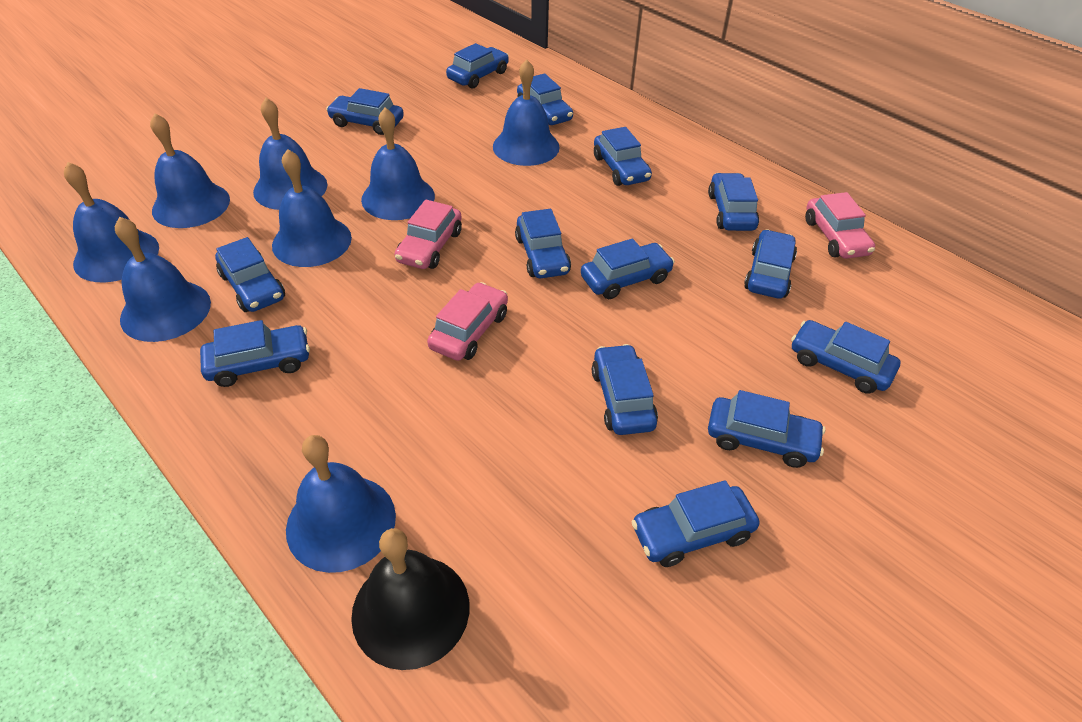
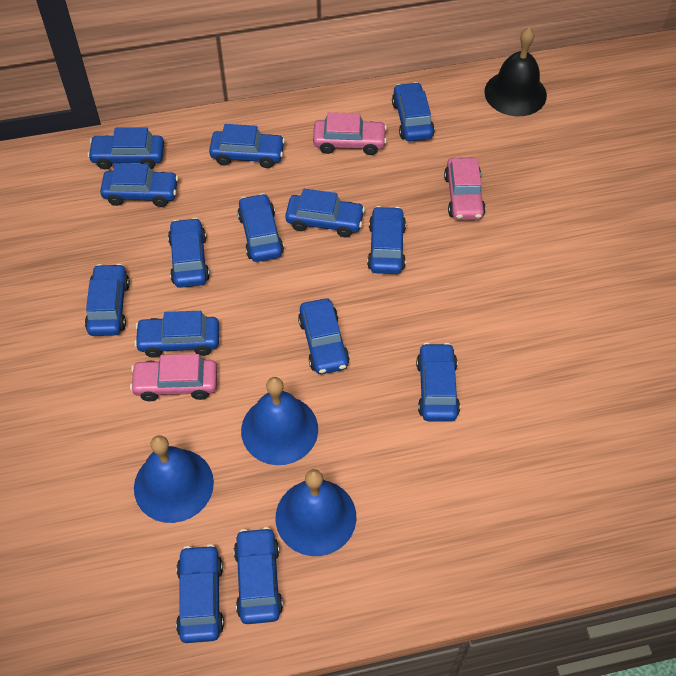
blue bell: 8 -> 3

